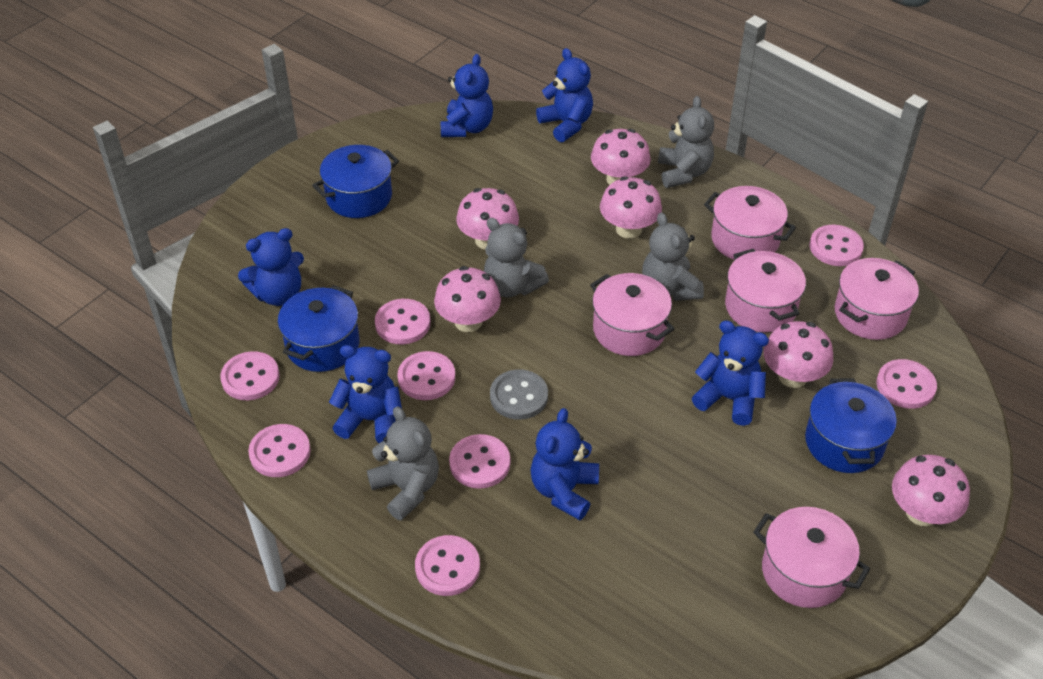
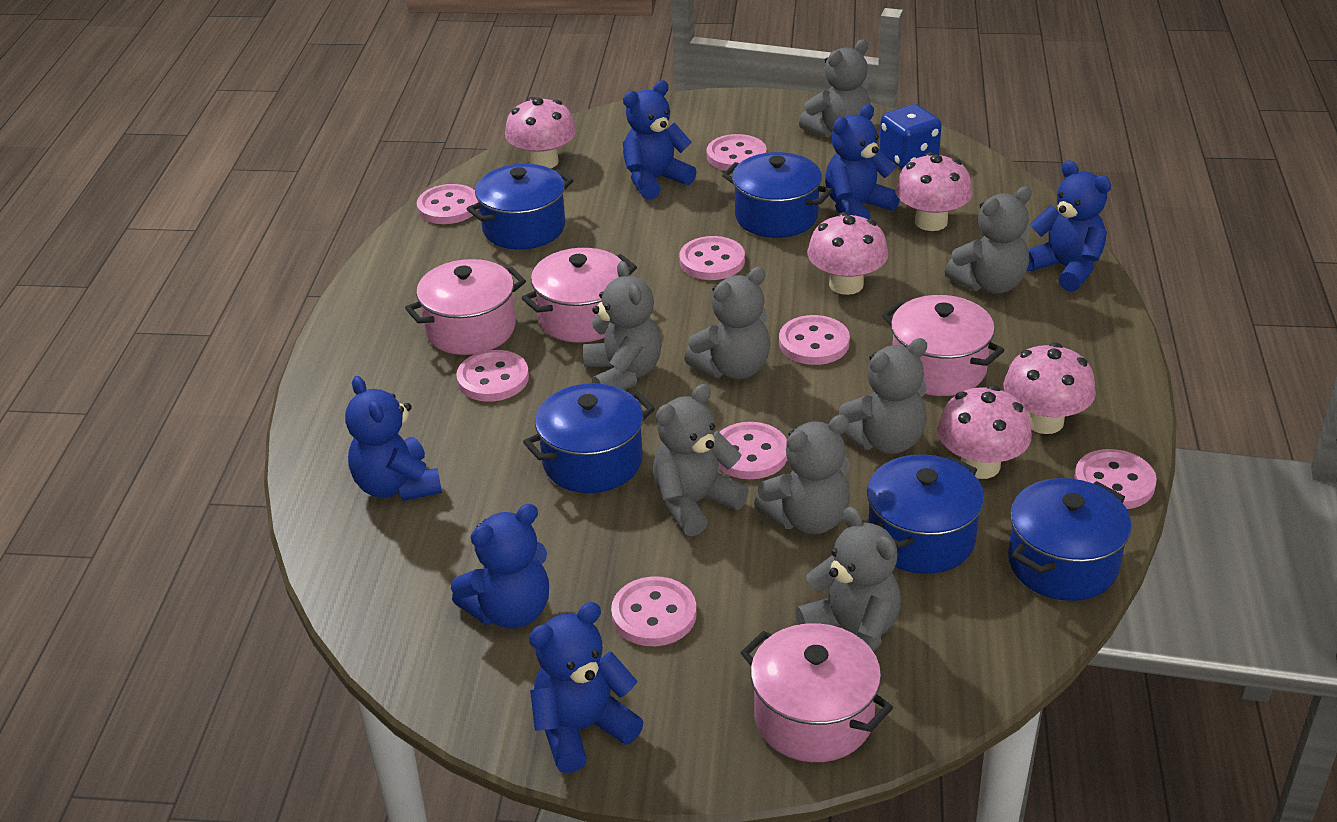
blue dice: 0 -> 1
blue pot: 3 -> 5
grey button: 1 -> 0
grey teddy bear: 4 -> 8
pink mushroom: 6 -> 5
pink pot: 5 -> 4

